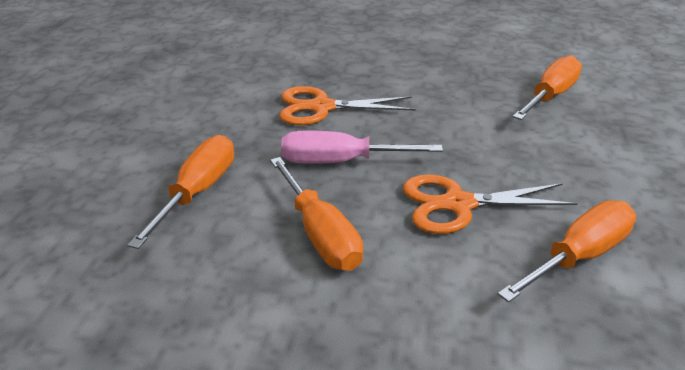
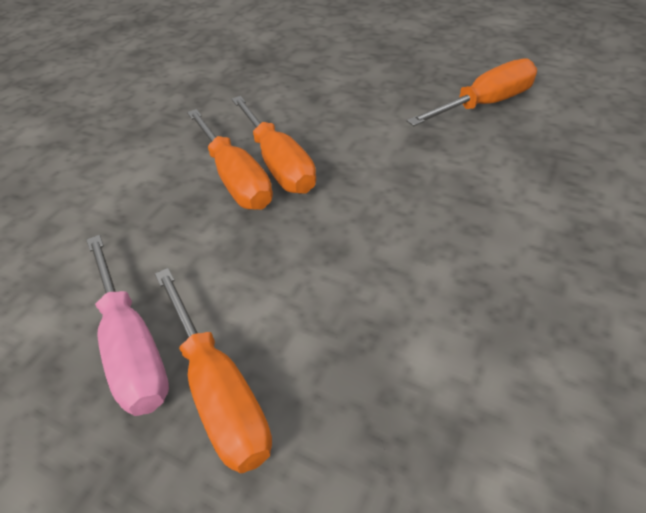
orange scissors: 2 -> 0

